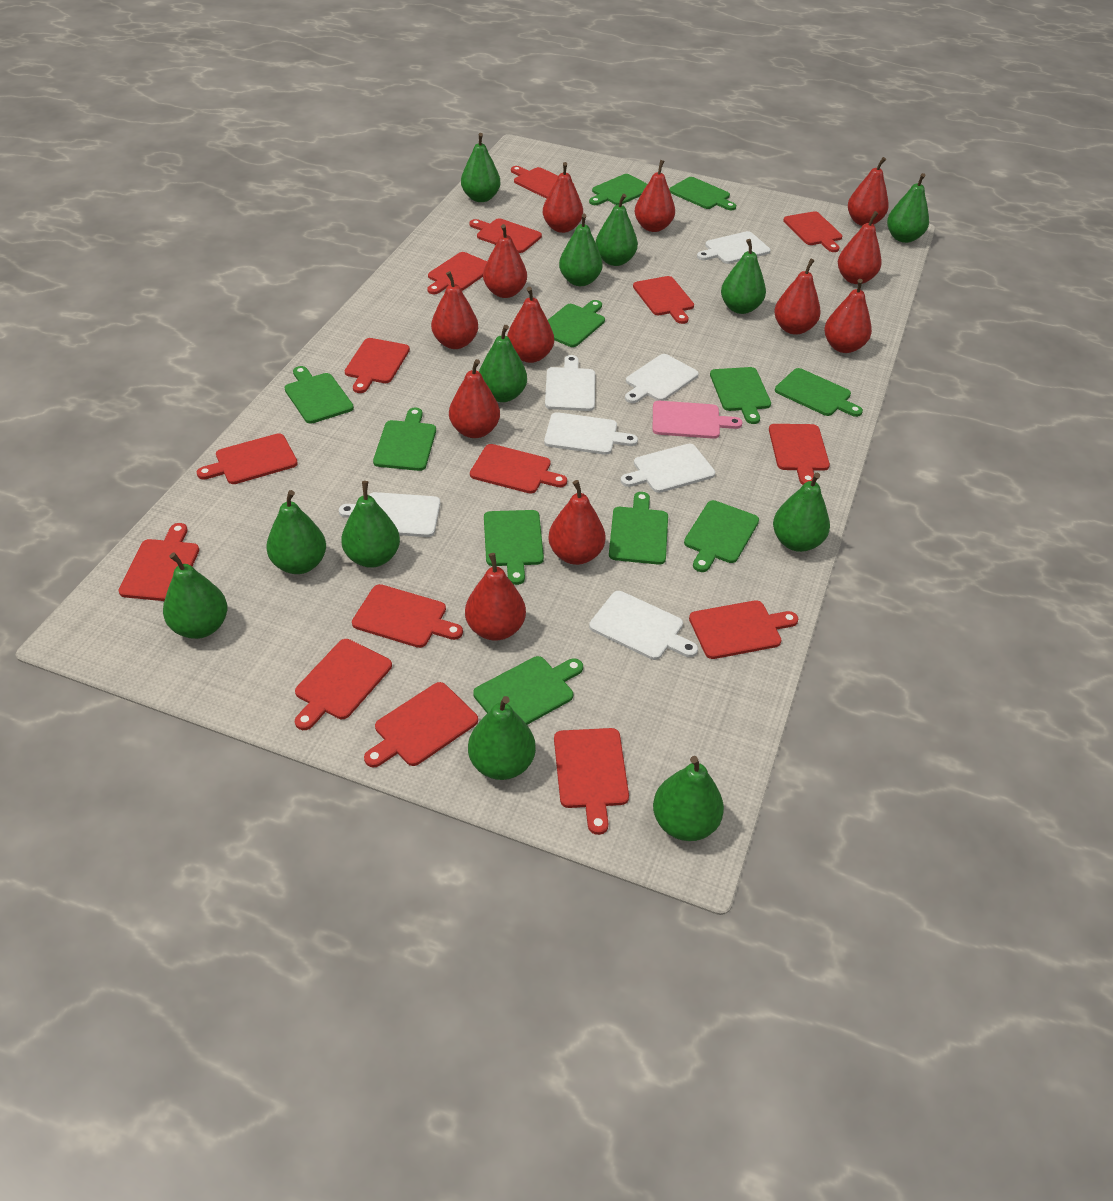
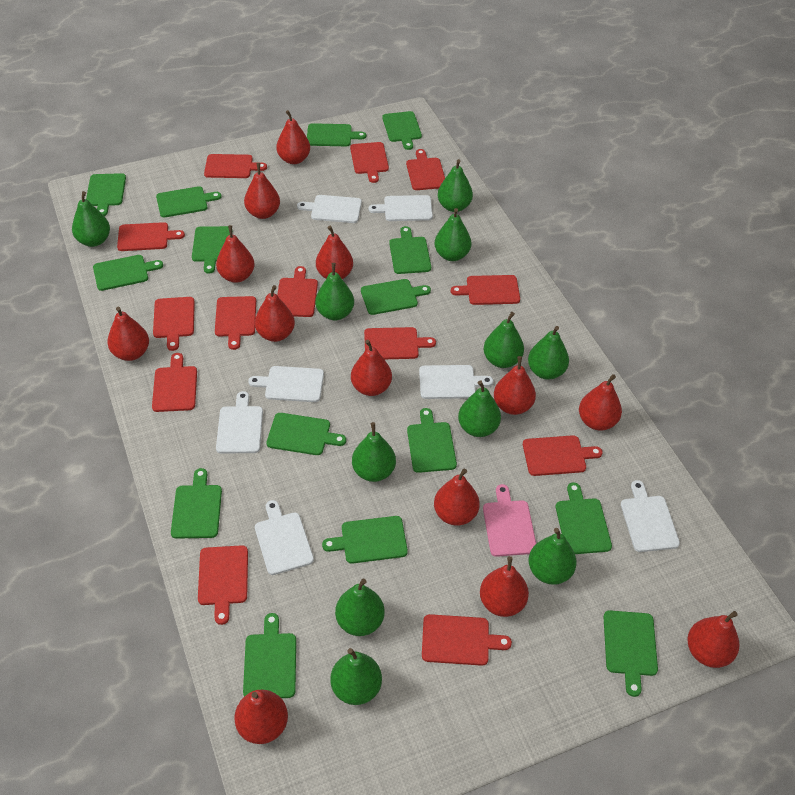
green cutting board: 11 -> 15
green pear: 12 -> 11
red cutting board: 15 -> 13
red pear: 12 -> 13

